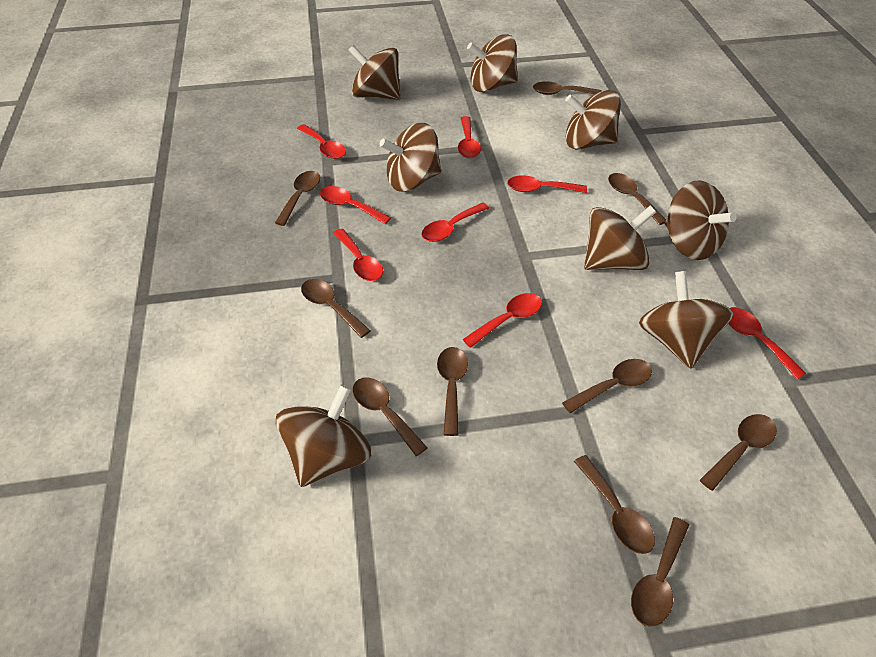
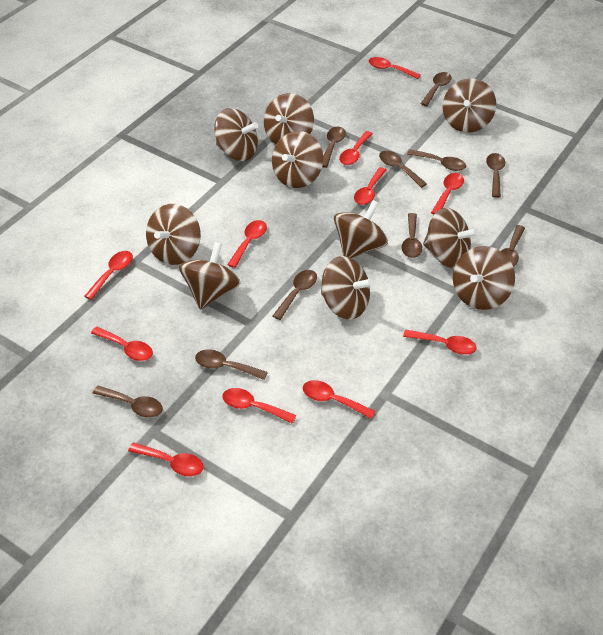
brown spinning top: 8 -> 10
red spoon: 8 -> 11

